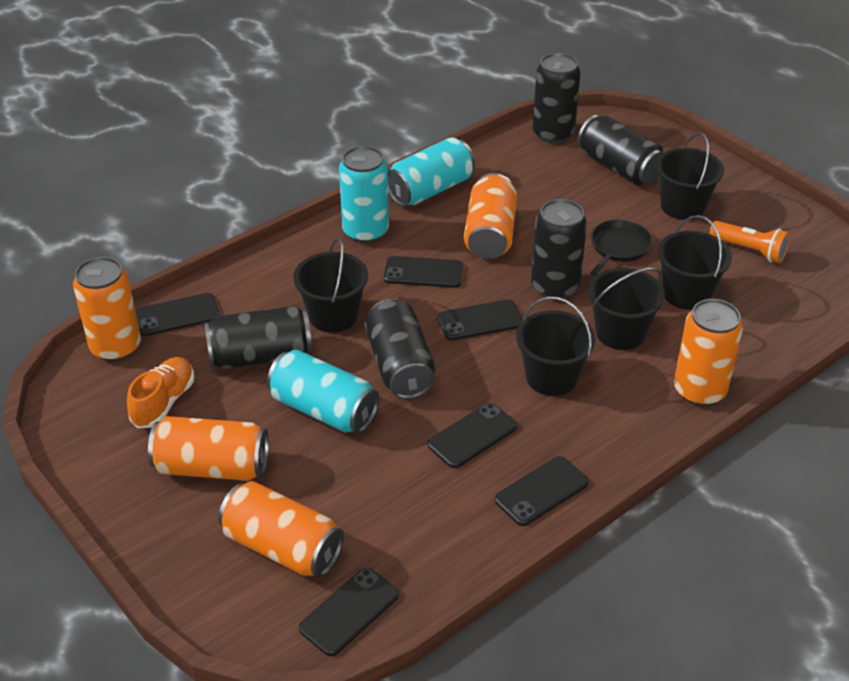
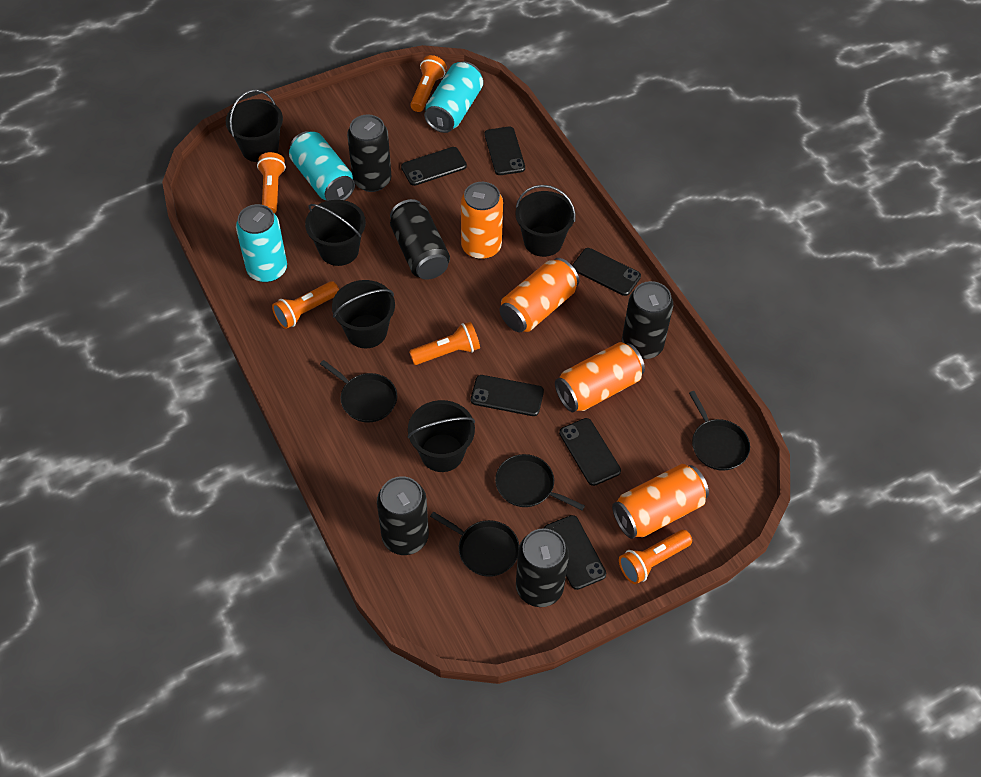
black pan: 1 -> 4
orange can: 5 -> 4
orange flashlight: 1 -> 5
orange shoe: 1 -> 0

